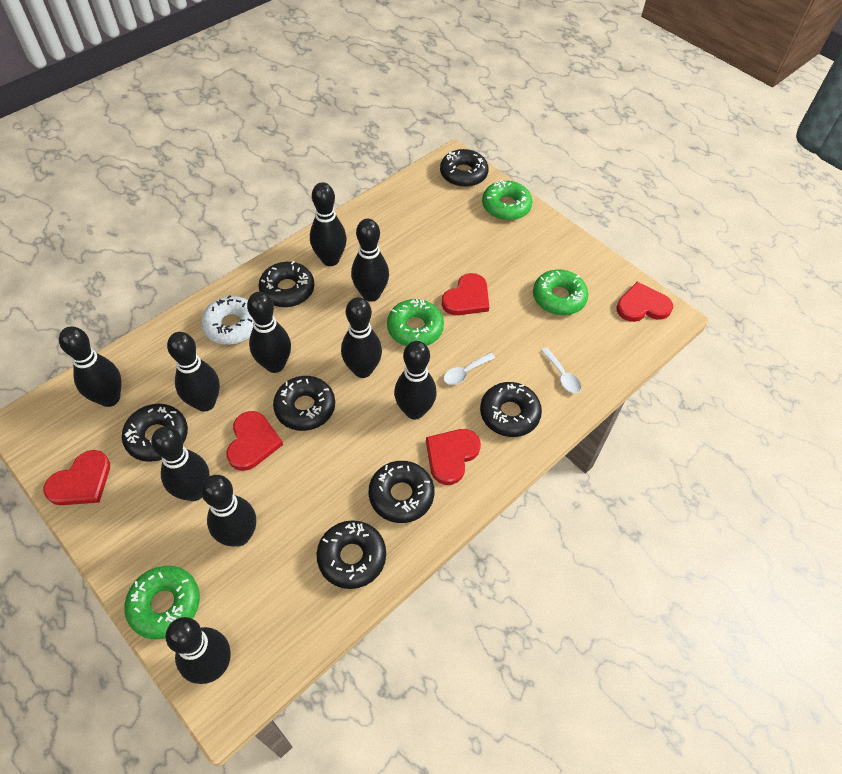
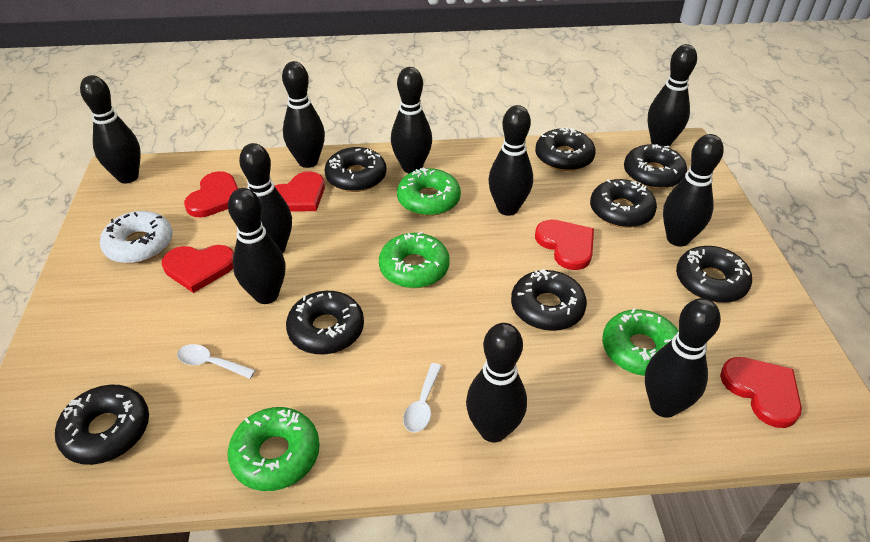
black donut: 7 -> 8

